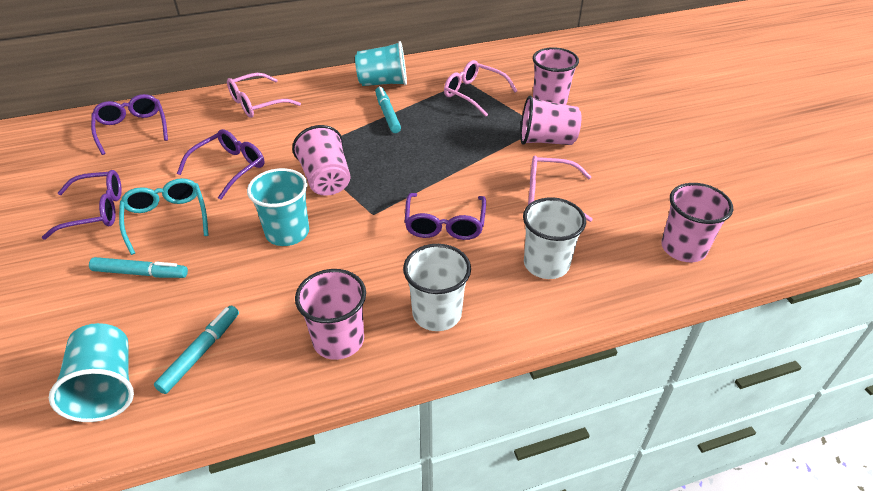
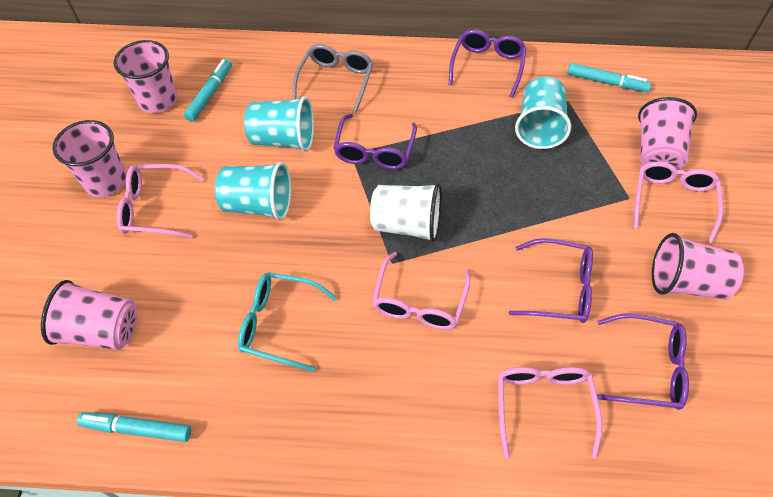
grey glasses: 0 -> 1
pink glasses: 3 -> 4
white cup: 2 -> 1

